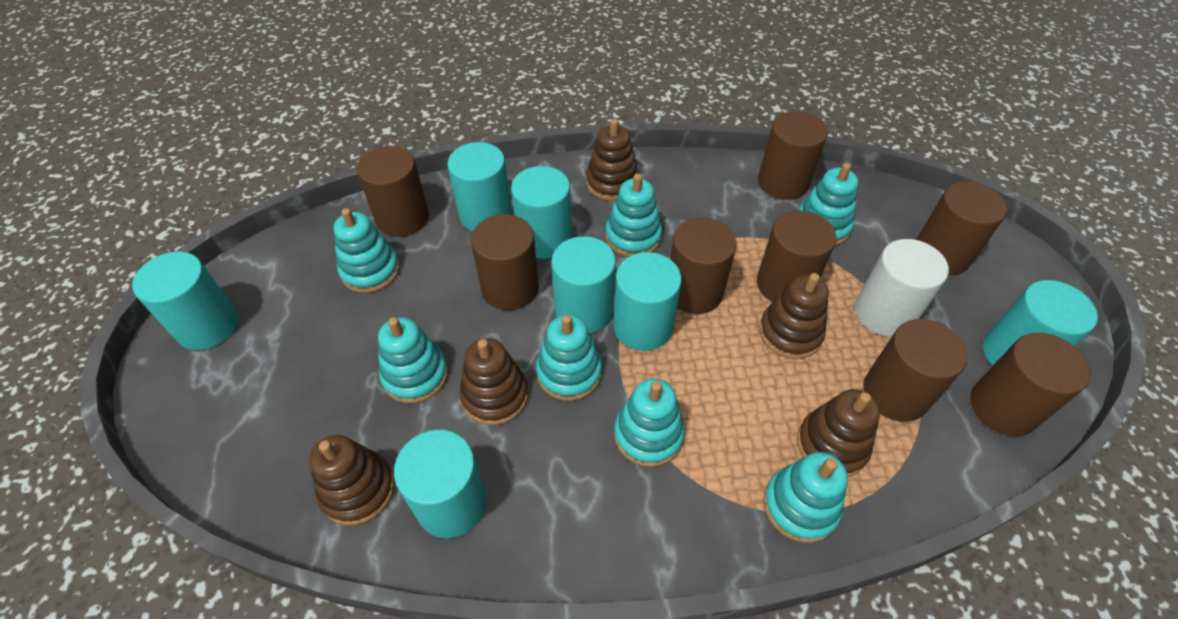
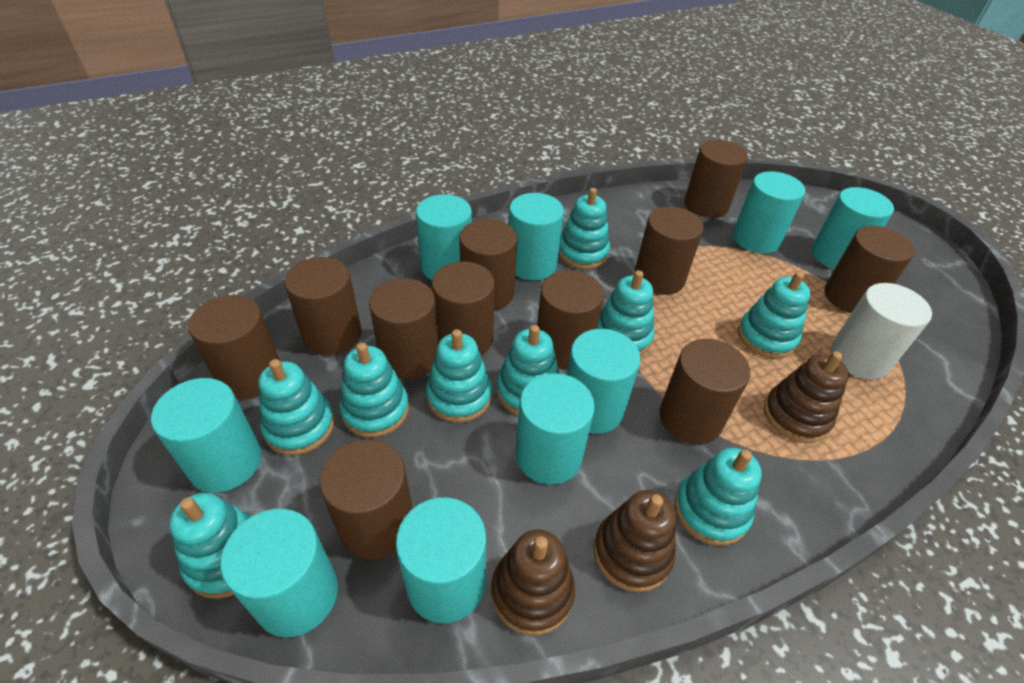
brown cylinder: 8 -> 11
brown stacking toy: 5 -> 3
turquoise cylinder: 7 -> 9
turquoise stacking toy: 7 -> 9

